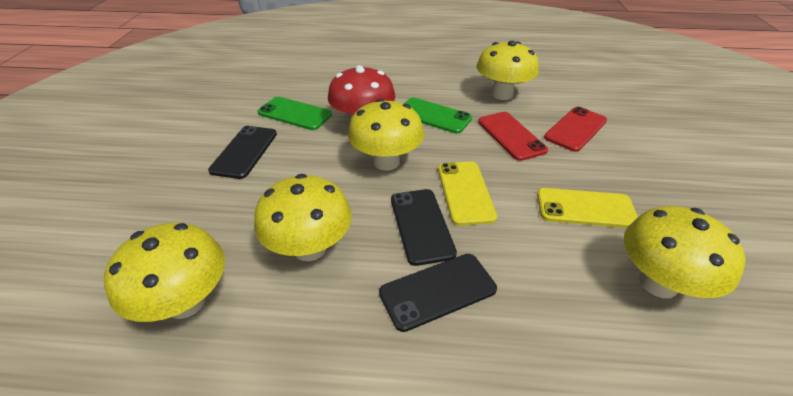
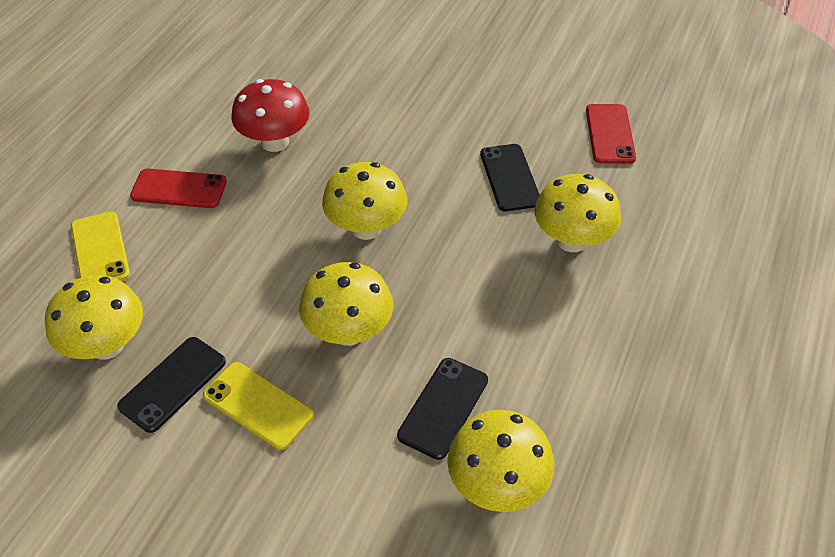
green phone: 2 -> 0

